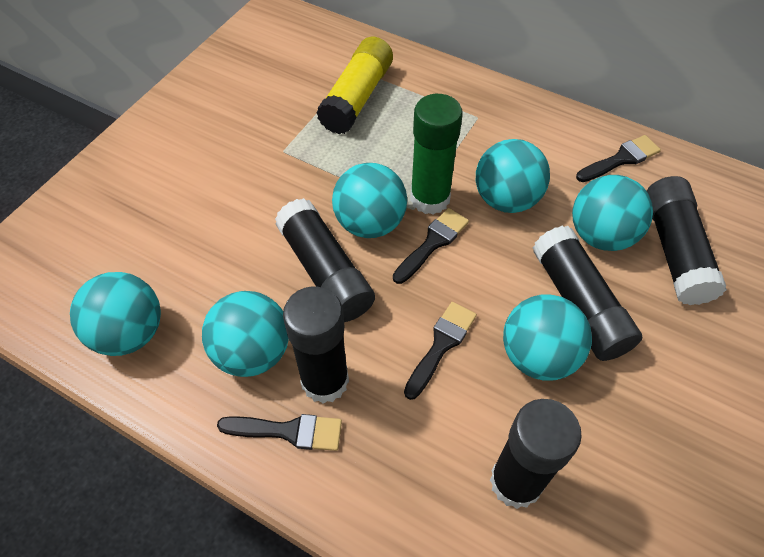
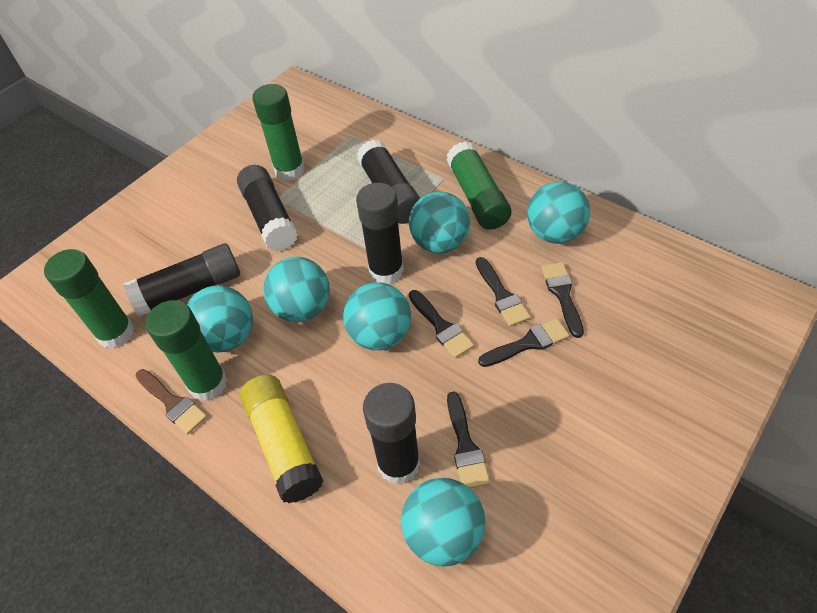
black brush: 4 -> 5
brown brush: 0 -> 1
green glue stick: 1 -> 4

